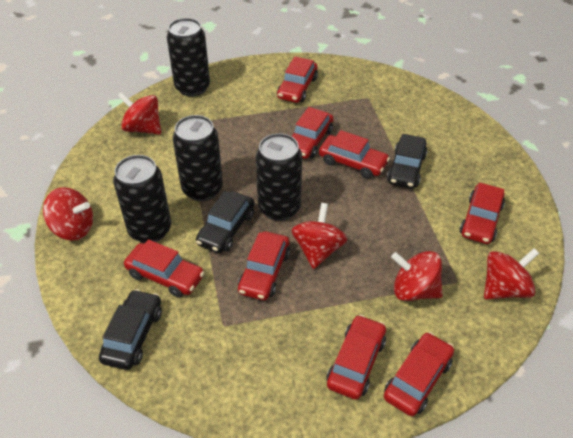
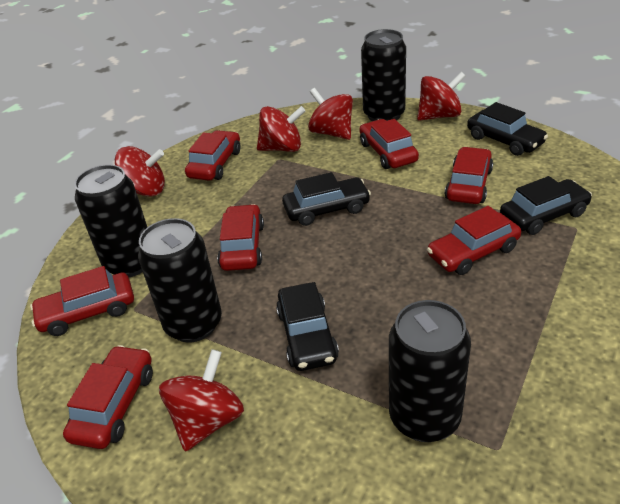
black car: 3 -> 4
red car: 8 -> 7

